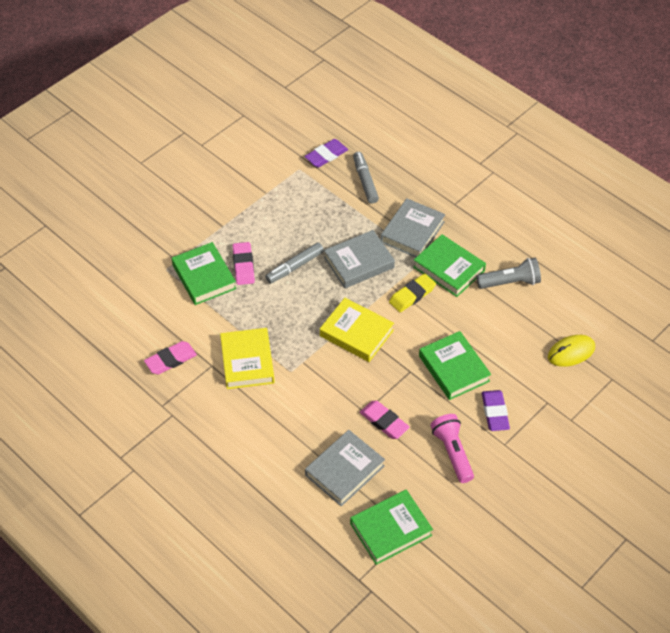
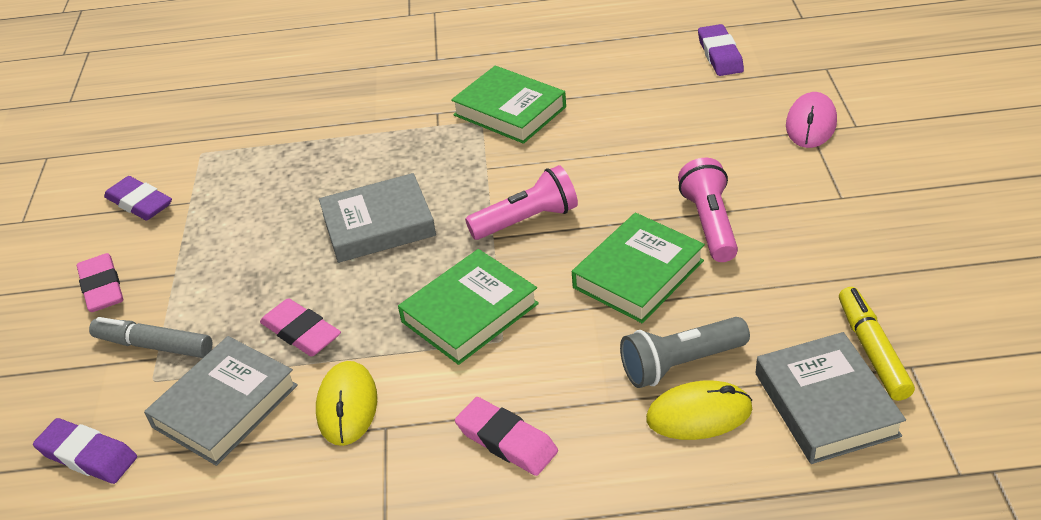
green book: 4 -> 3
grey marker: 2 -> 1
pink flashlight: 1 -> 2
pink mouse: 0 -> 1
purple eraser: 2 -> 3
yellow book: 2 -> 0
yellow eraser: 1 -> 0
yellow marker: 0 -> 1
yellow mouse: 1 -> 2

